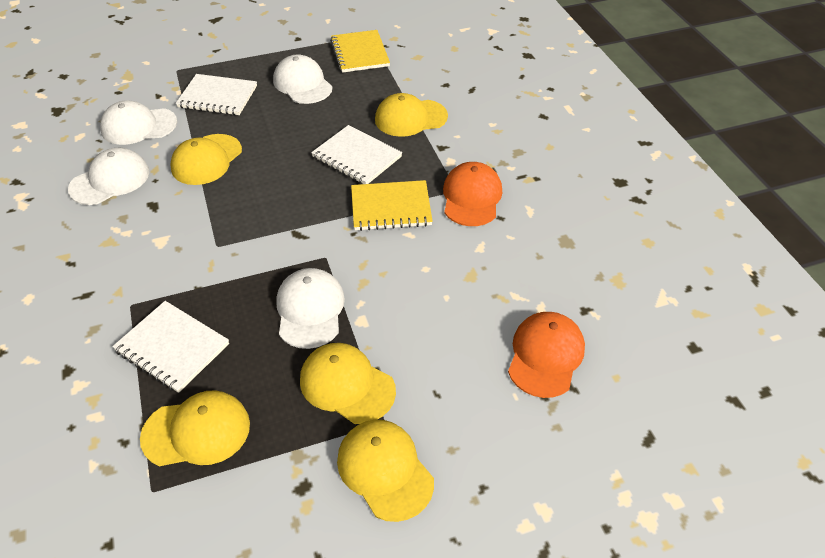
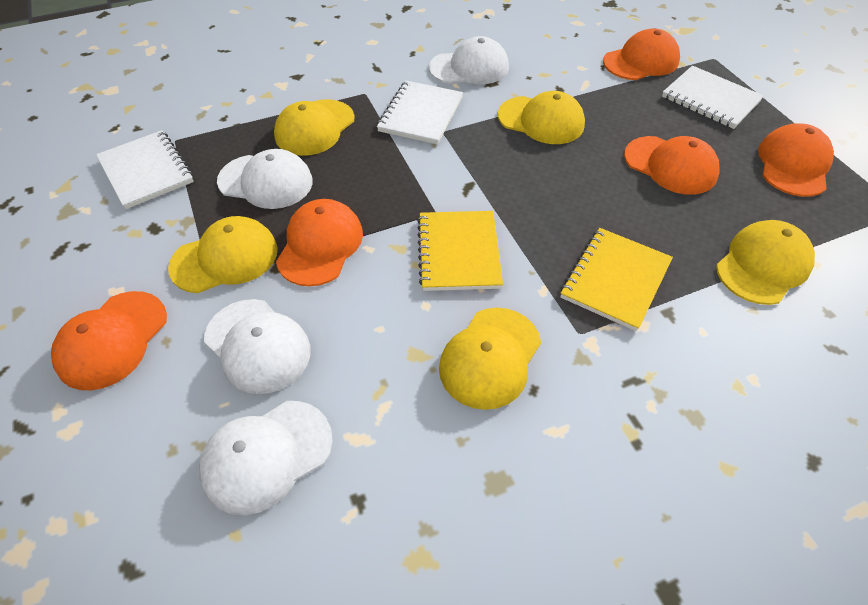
orange cap: 2 -> 5

